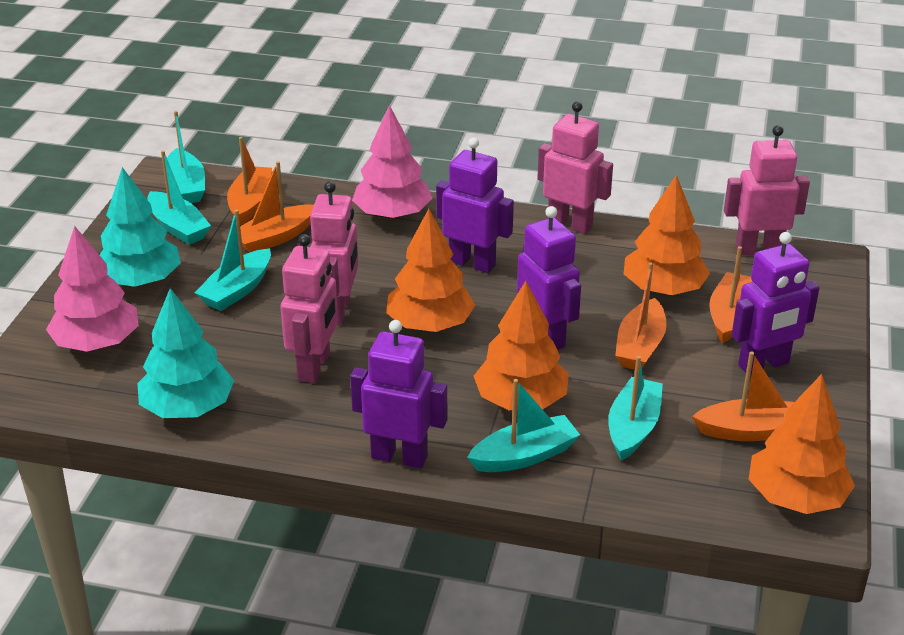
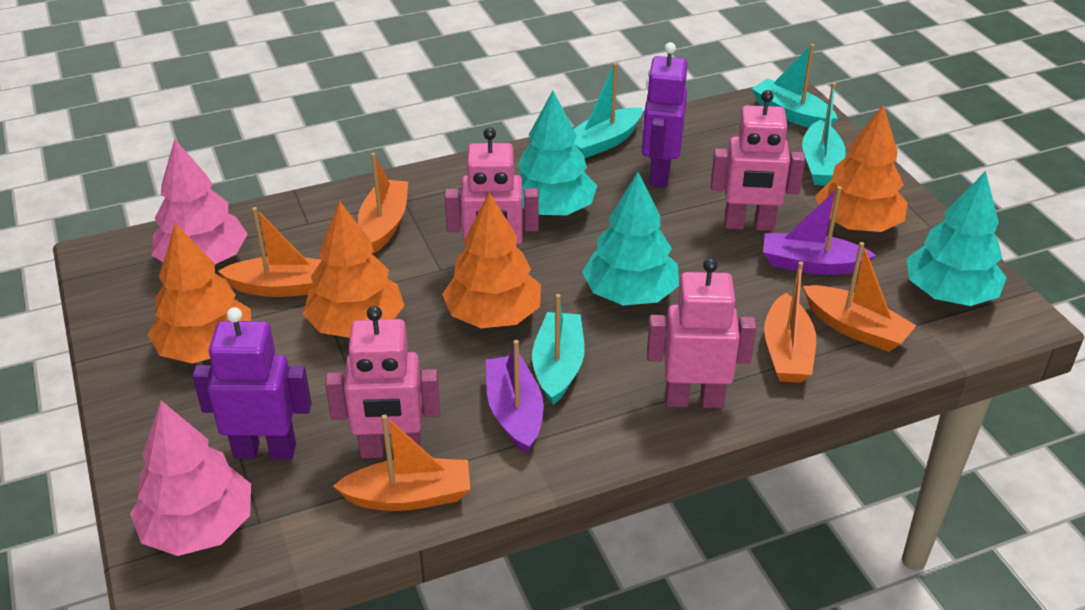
purple boat: 0 -> 2
purple robot: 4 -> 2
turquoise boat: 5 -> 4
turquoise tree: 2 -> 3

